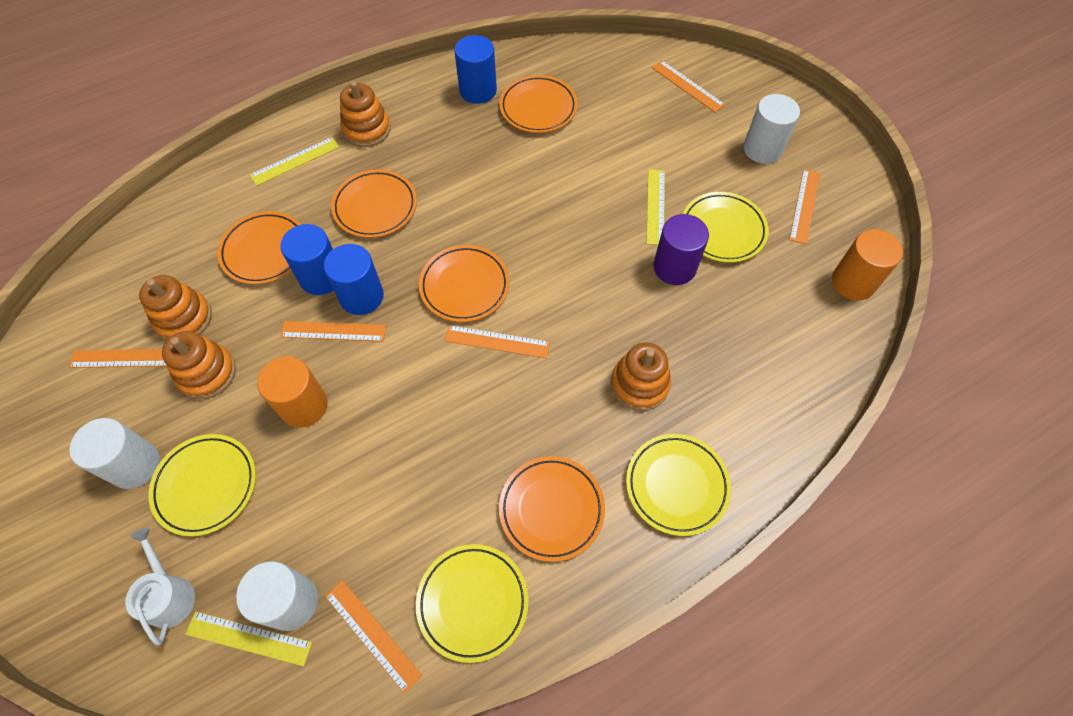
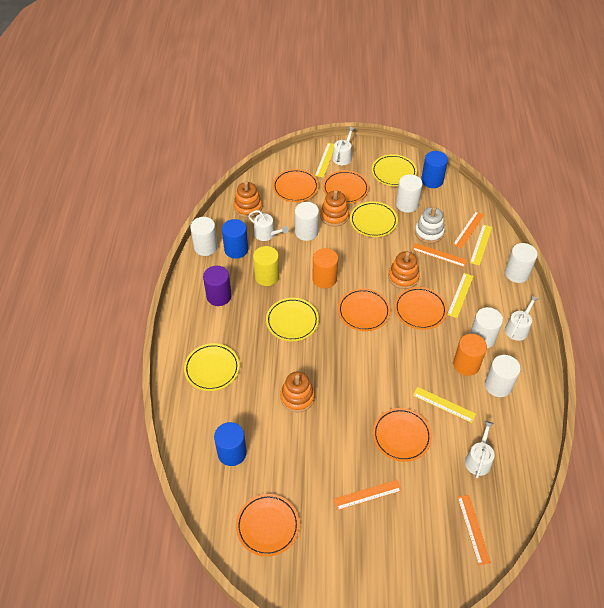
orange plate: 5 -> 6
orange ruler: 6 -> 4
white cylinder: 3 -> 6
white stacking toy: 0 -> 1
white watering can: 1 -> 4
yellow cylinder: 0 -> 1
yellow ruler: 3 -> 4

